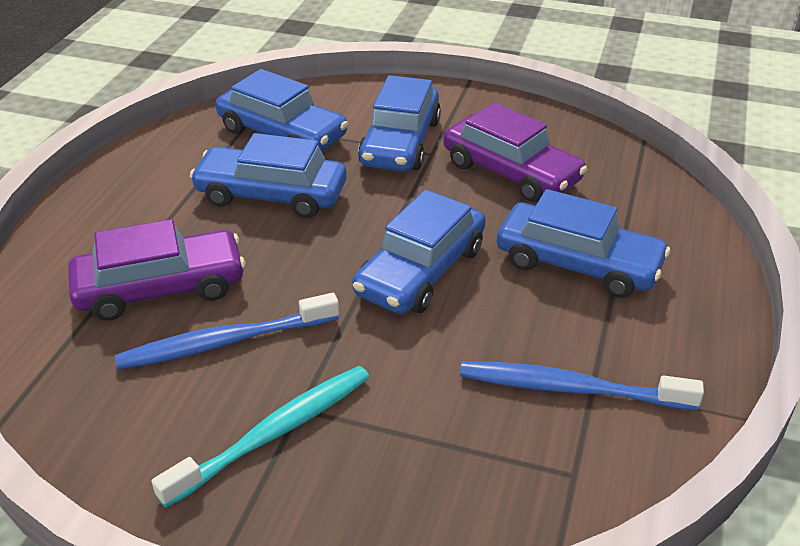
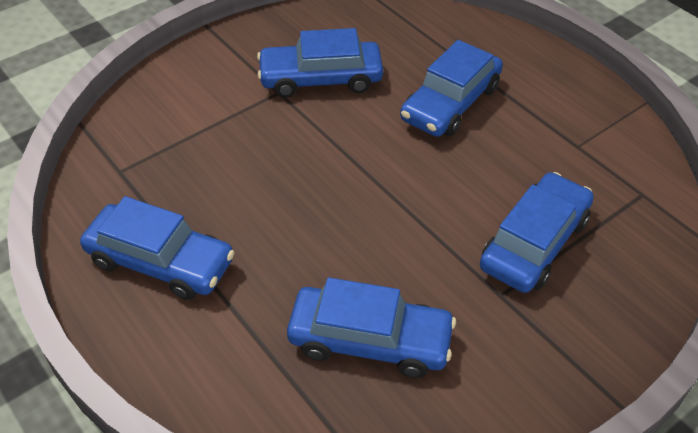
blue toothbrush: 2 -> 0
purple car: 2 -> 0
turquoise toothbrush: 1 -> 0

